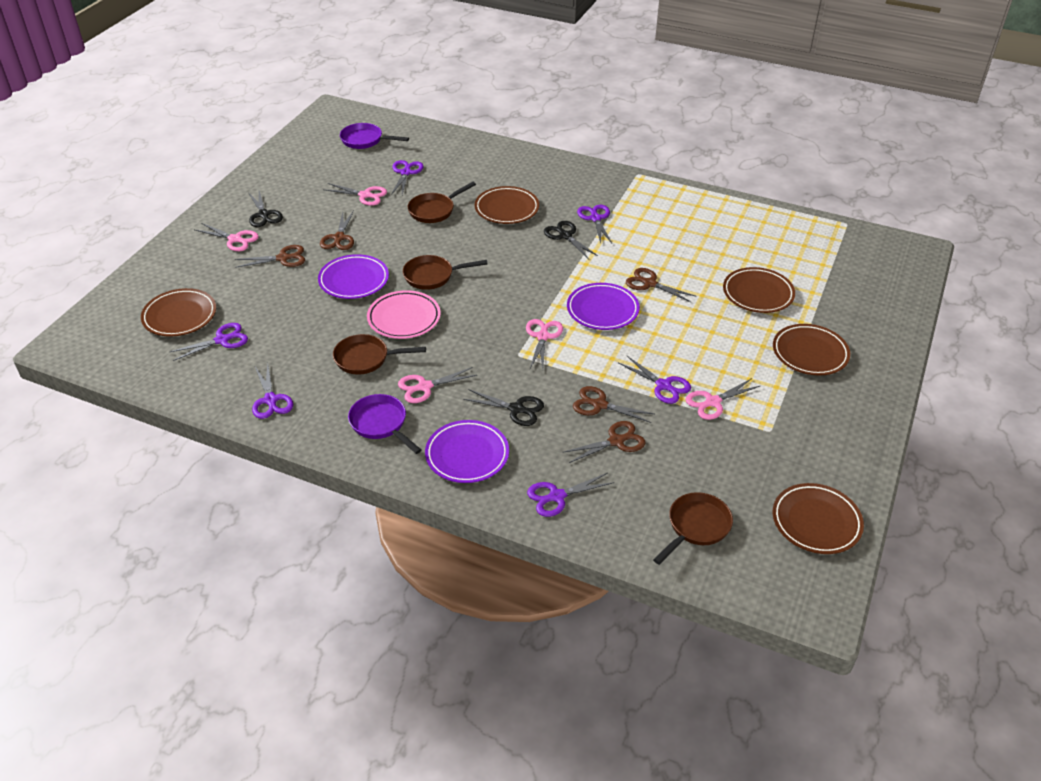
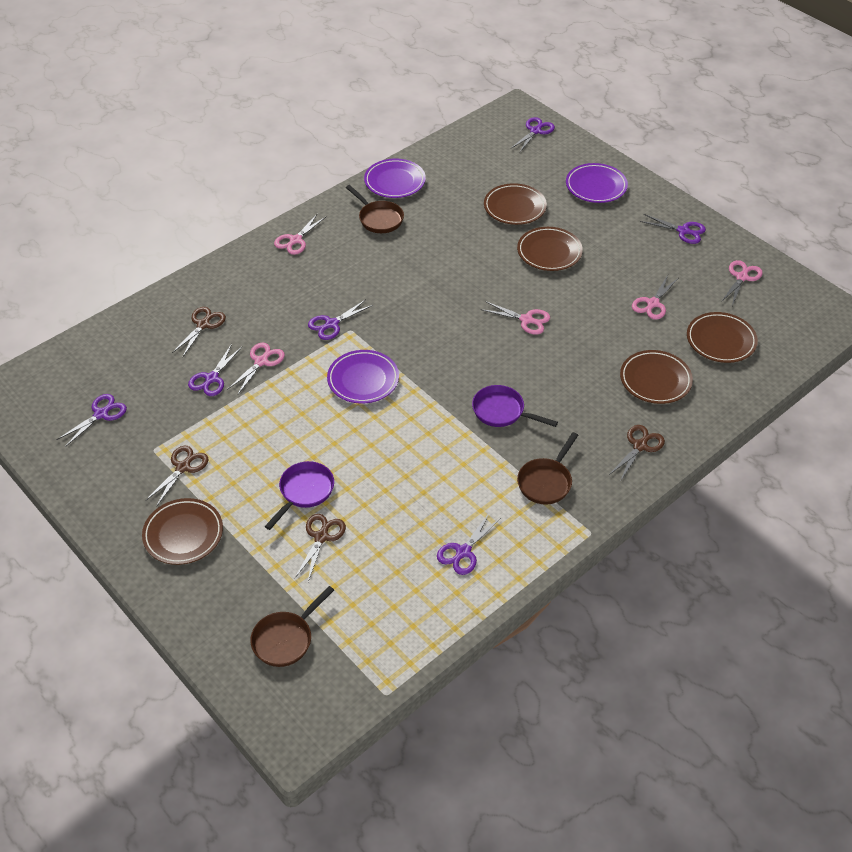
black scissors: 3 -> 0
brown pan: 4 -> 3
brown scissors: 5 -> 4
pink plate: 1 -> 0

